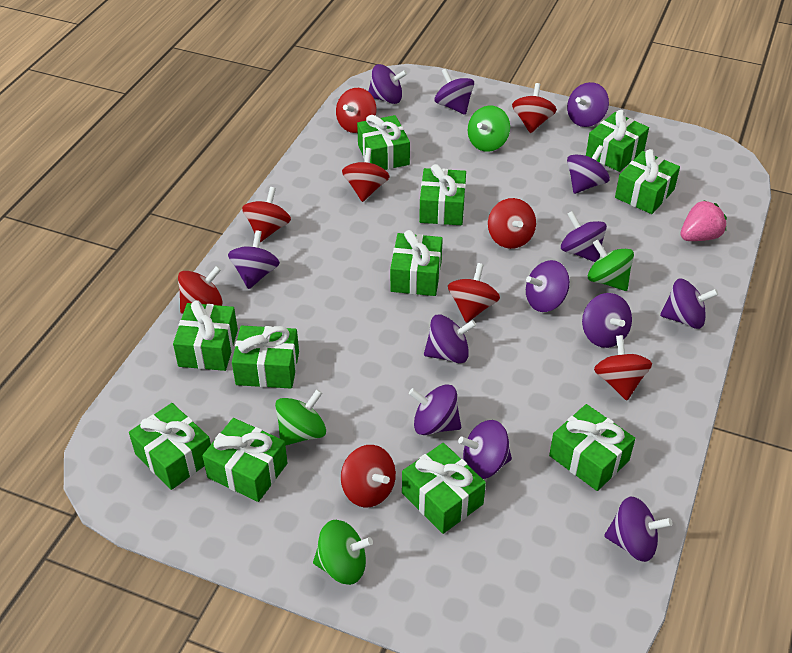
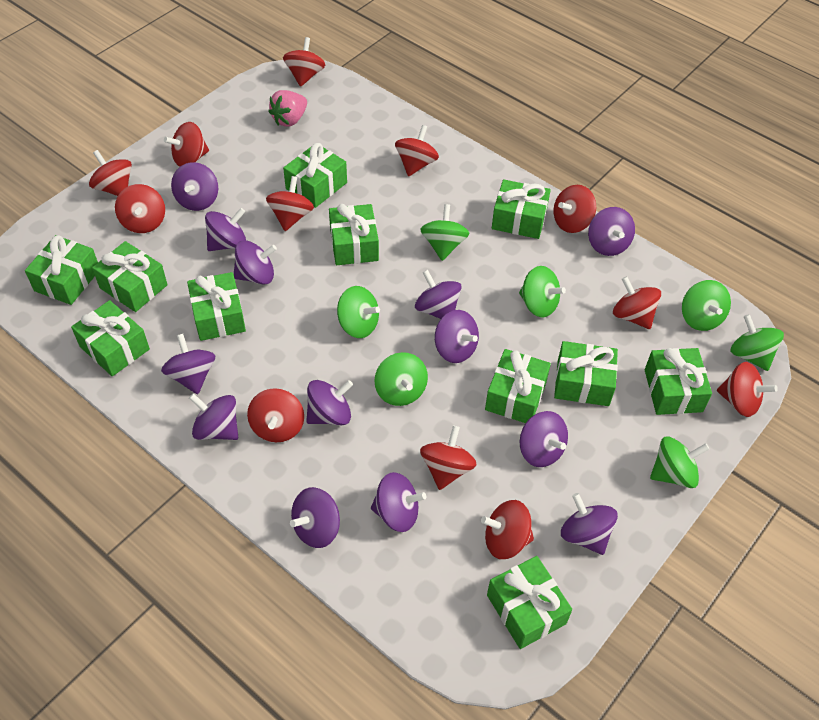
green spinning top: 4 -> 7
red spinning top: 9 -> 12

